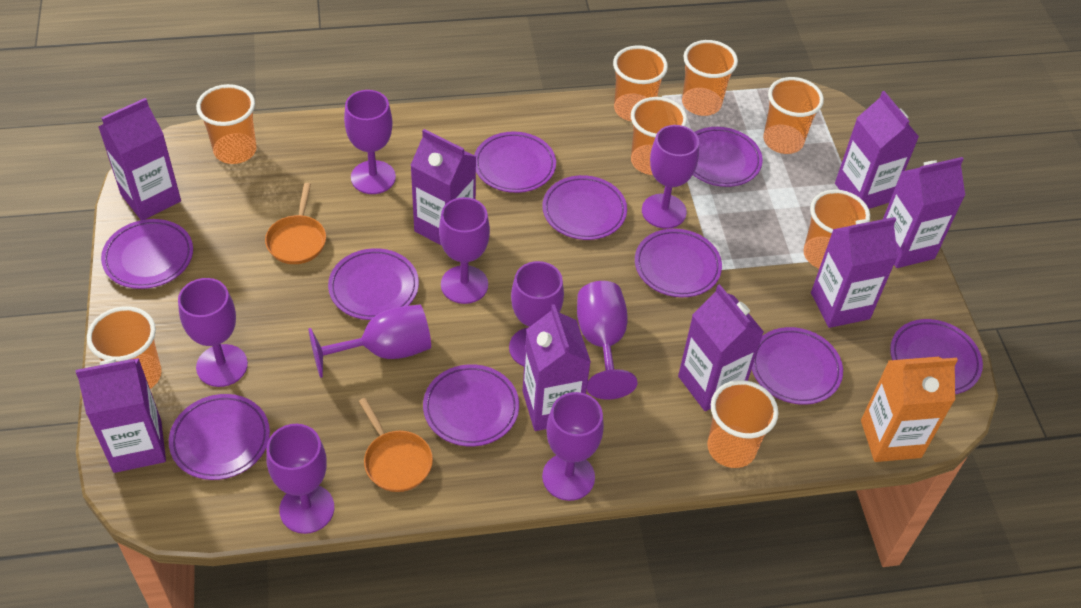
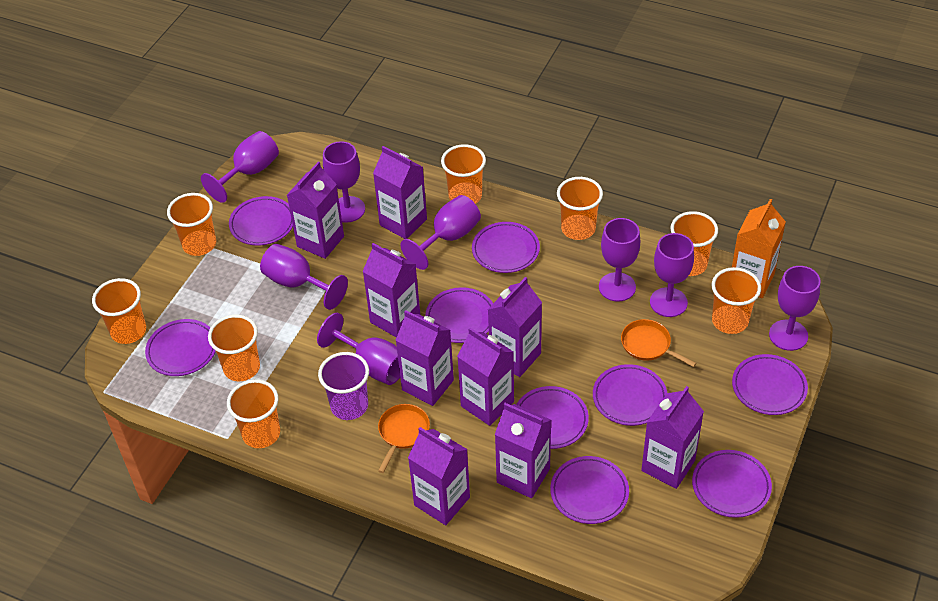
purple carton: 8 -> 9
purple cup: 0 -> 1
purple goblet: 9 -> 8
purple plate: 10 -> 9

